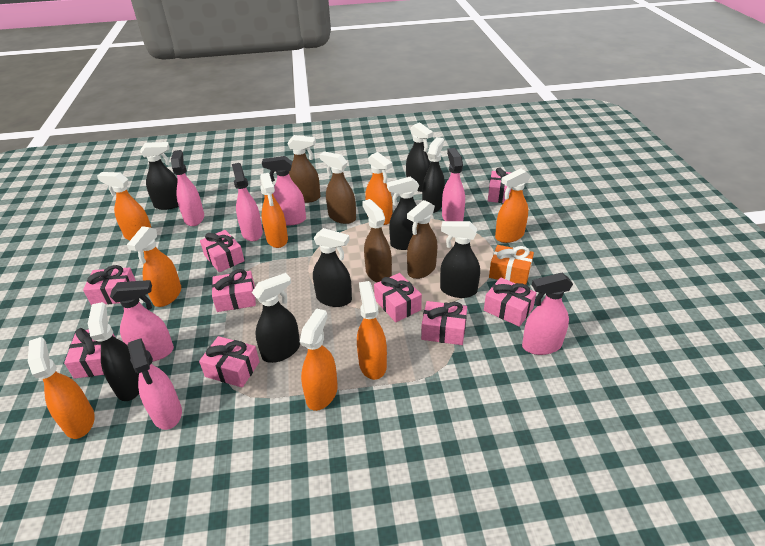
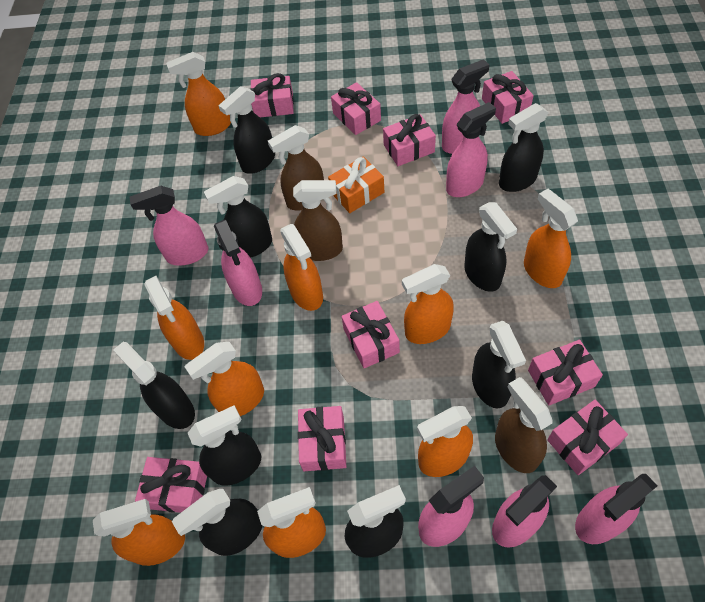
black spray bottle: 8 -> 9
brown spray bottle: 4 -> 3
orange spray bottle: 8 -> 9

